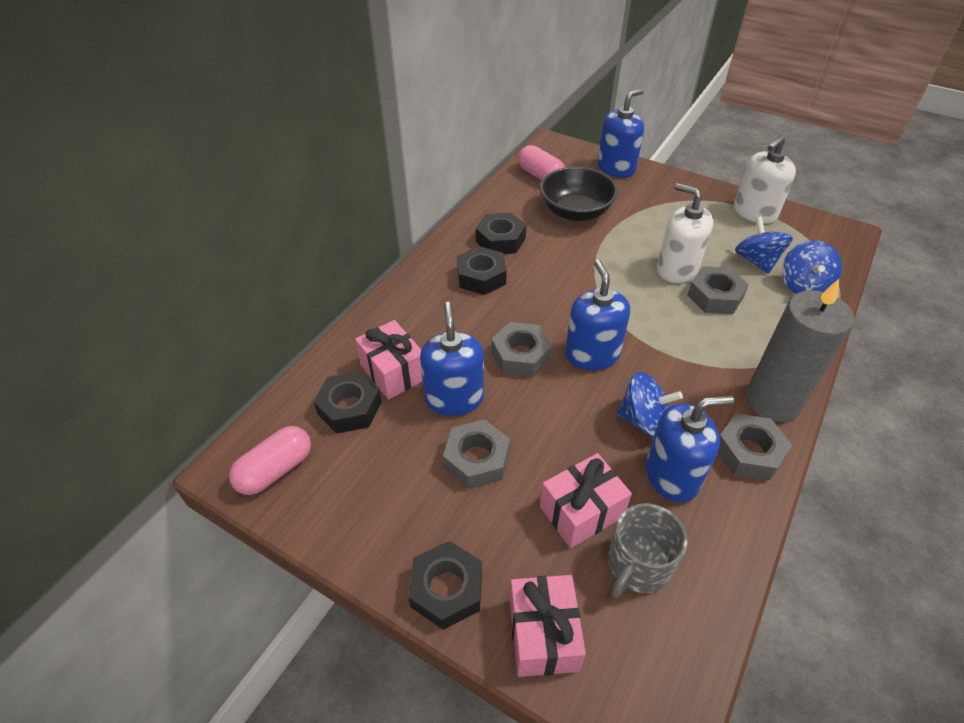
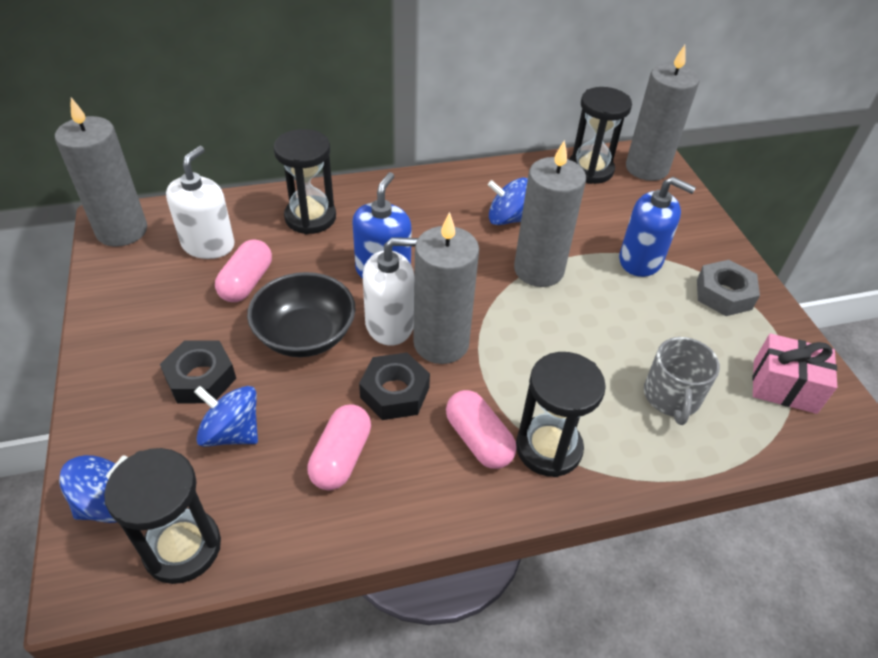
black hourglass: 0 -> 4
black nut: 4 -> 2
blue soap dispenser: 4 -> 2
grey candle: 1 -> 4
grey nut: 4 -> 1
pink capsule: 2 -> 3
pink gift: 3 -> 1

